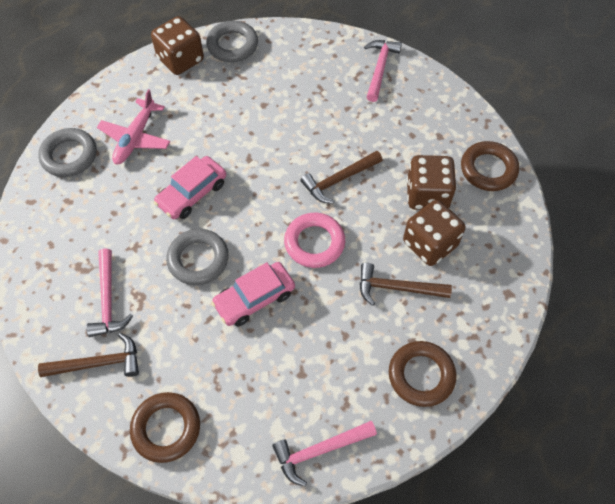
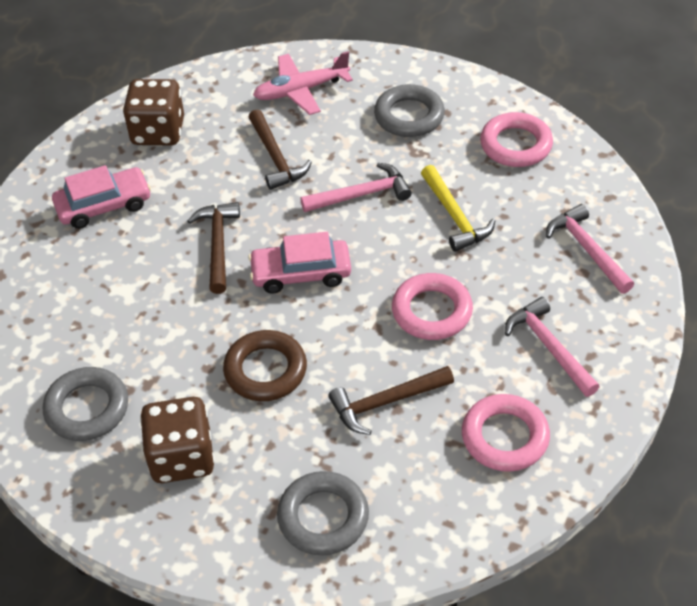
brown dice: 3 -> 2
brown ring: 3 -> 1
pink ring: 1 -> 3
yellow hammer: 0 -> 1

